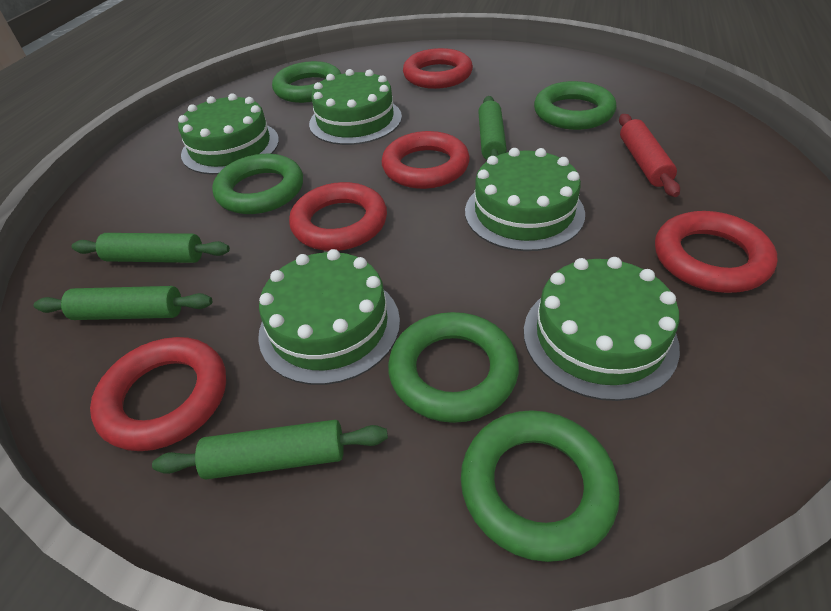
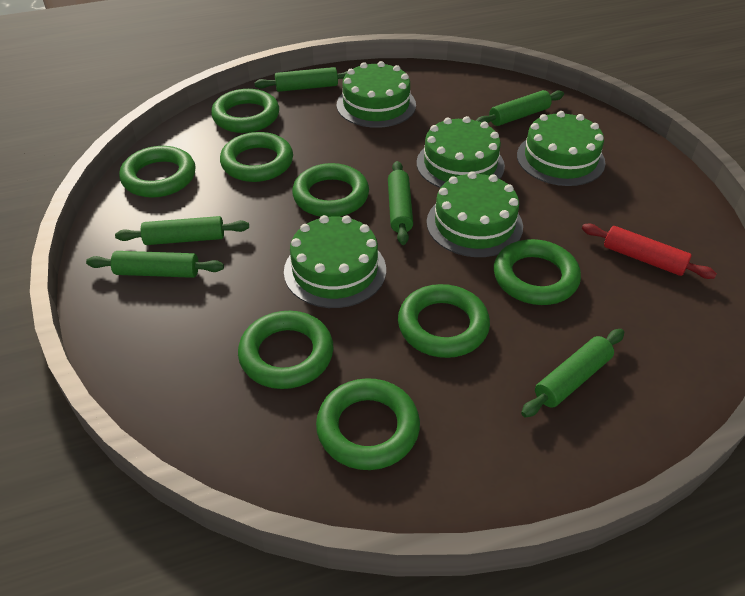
green ring: 5 -> 8
green rolling pin: 4 -> 6
red ring: 5 -> 0

